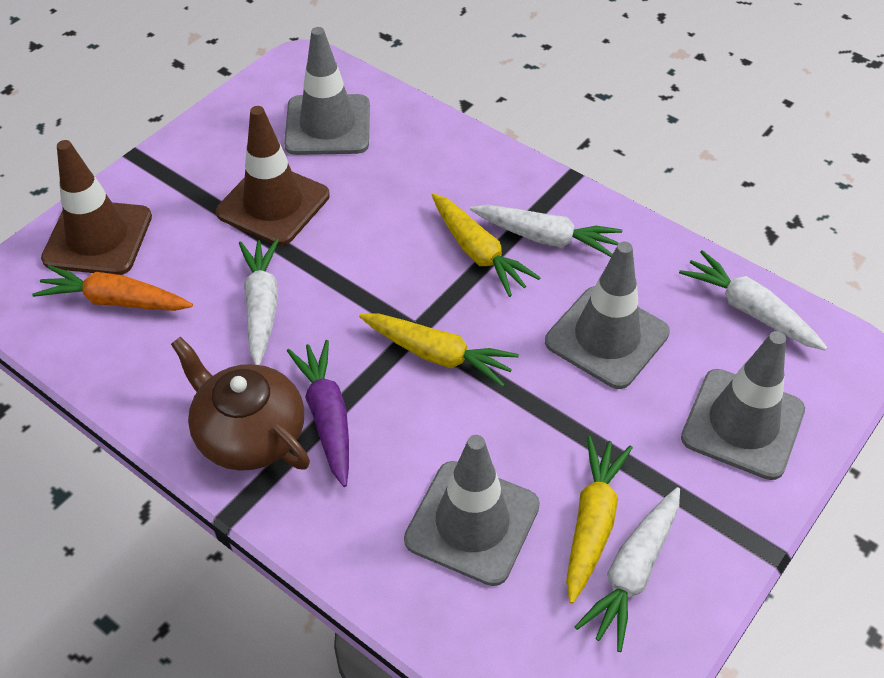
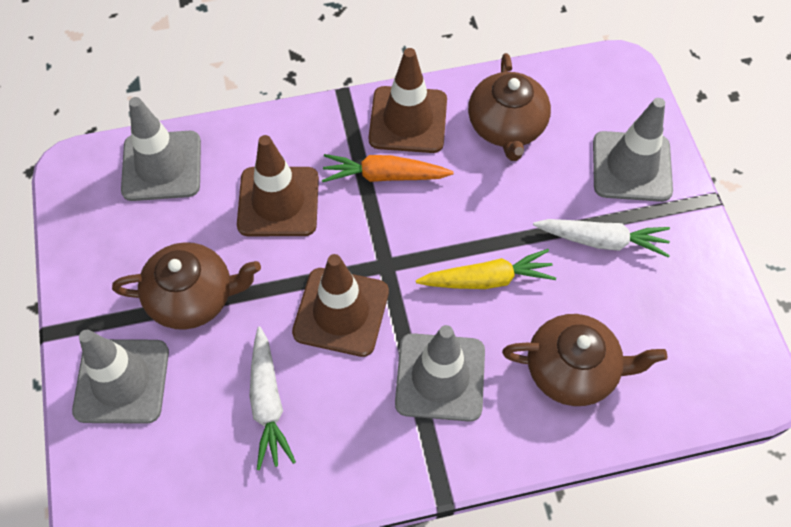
brown teapot: 1 -> 3
brown traffic cone: 2 -> 3
purple carrot: 1 -> 0
white carrot: 4 -> 2
yellow carrot: 3 -> 1

